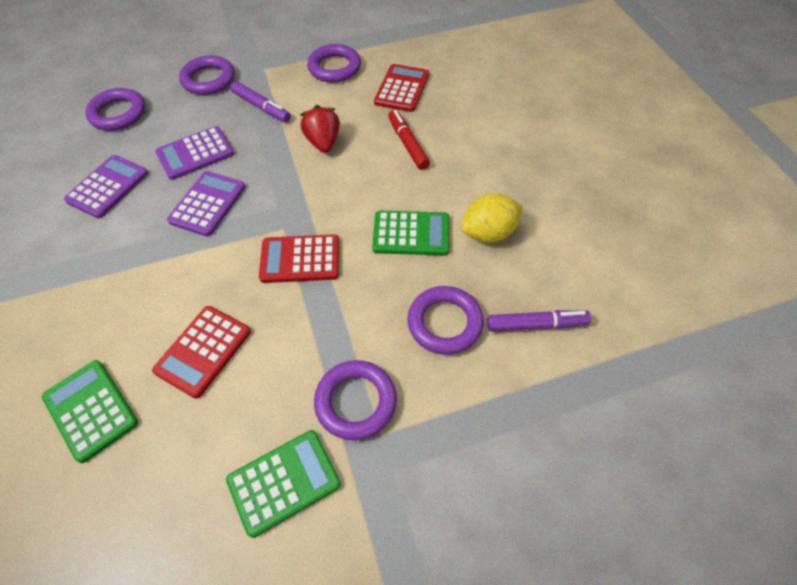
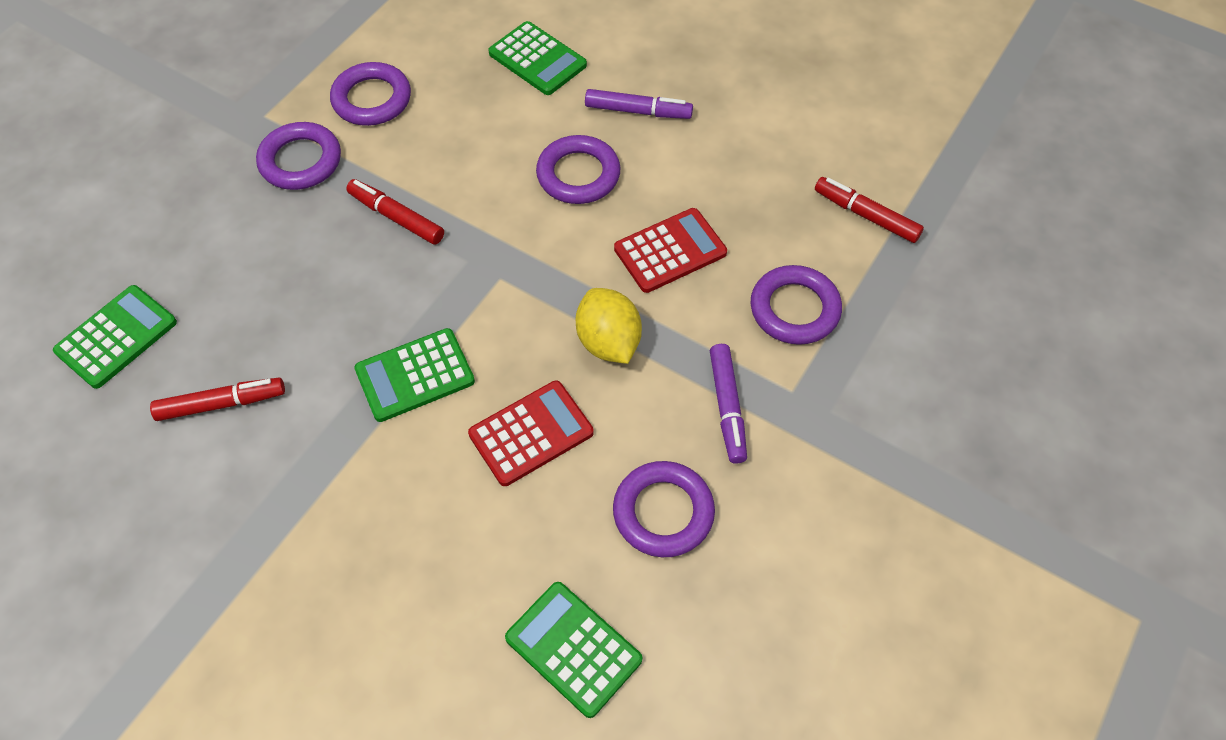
green calculator: 3 -> 4
purple calculator: 3 -> 0
red calculator: 3 -> 2
red marker: 1 -> 3
red strawberry: 1 -> 0

